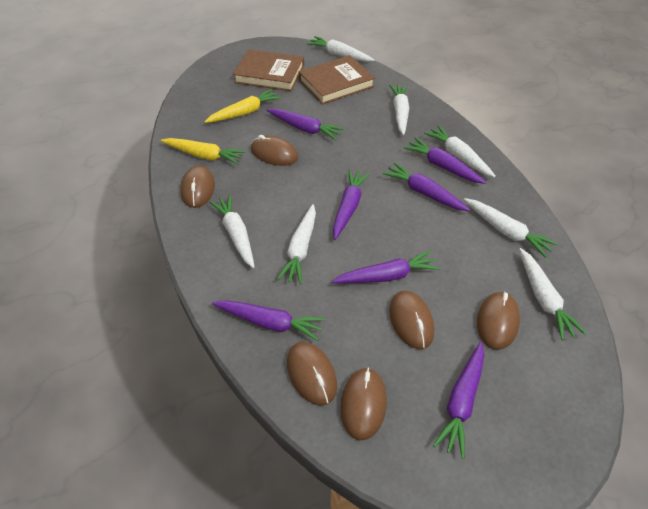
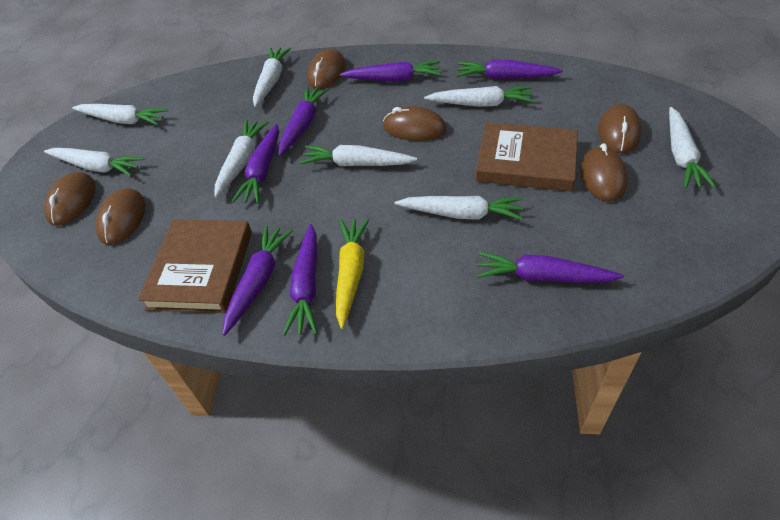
white carrot: 7 -> 8
yellow carrot: 2 -> 1

